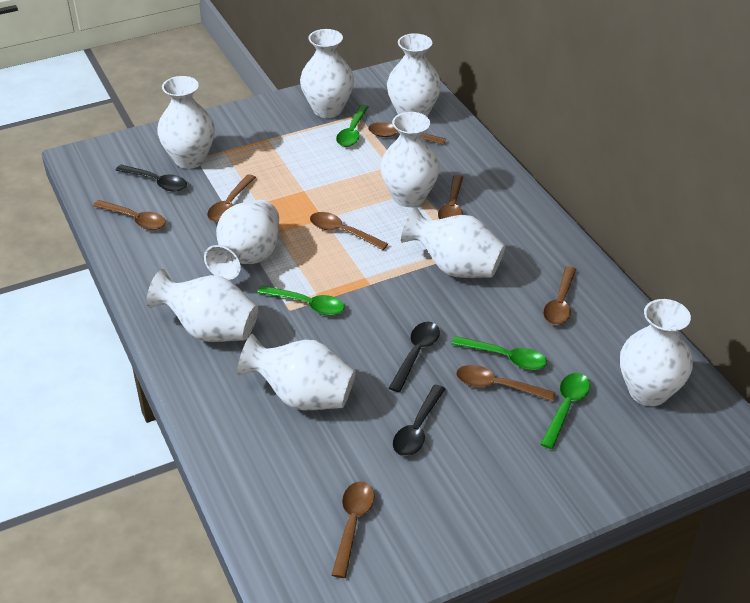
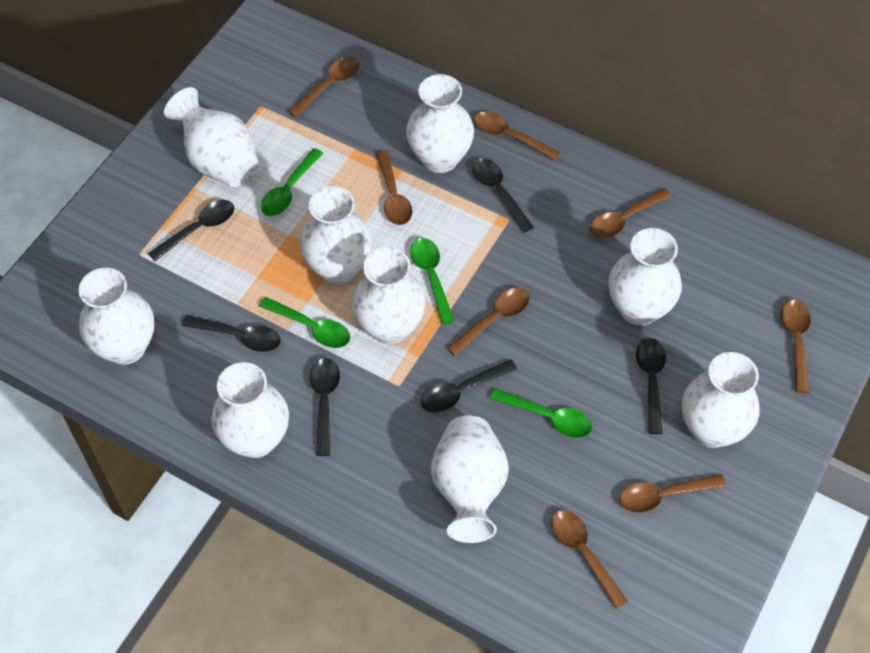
black spoon: 3 -> 6

